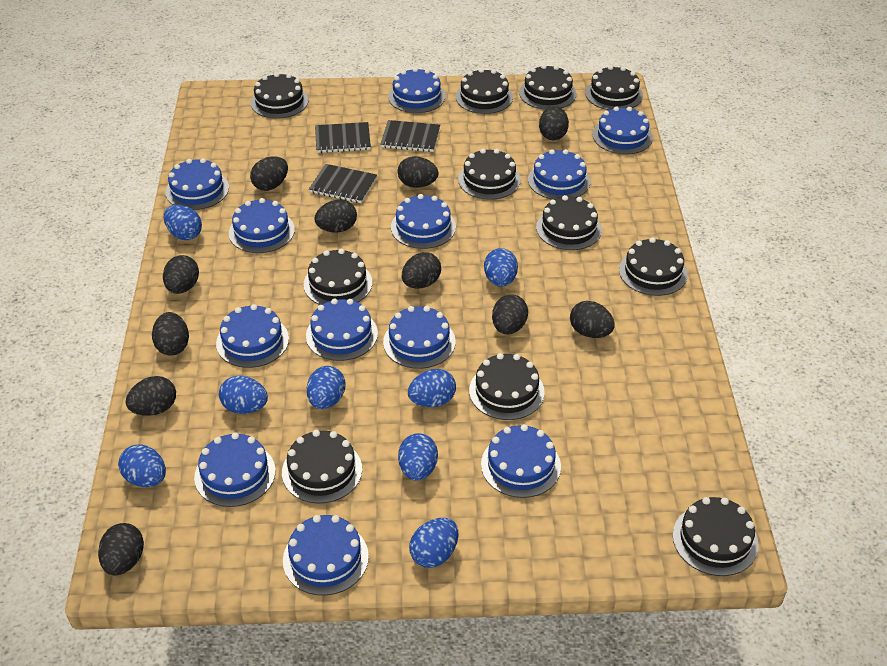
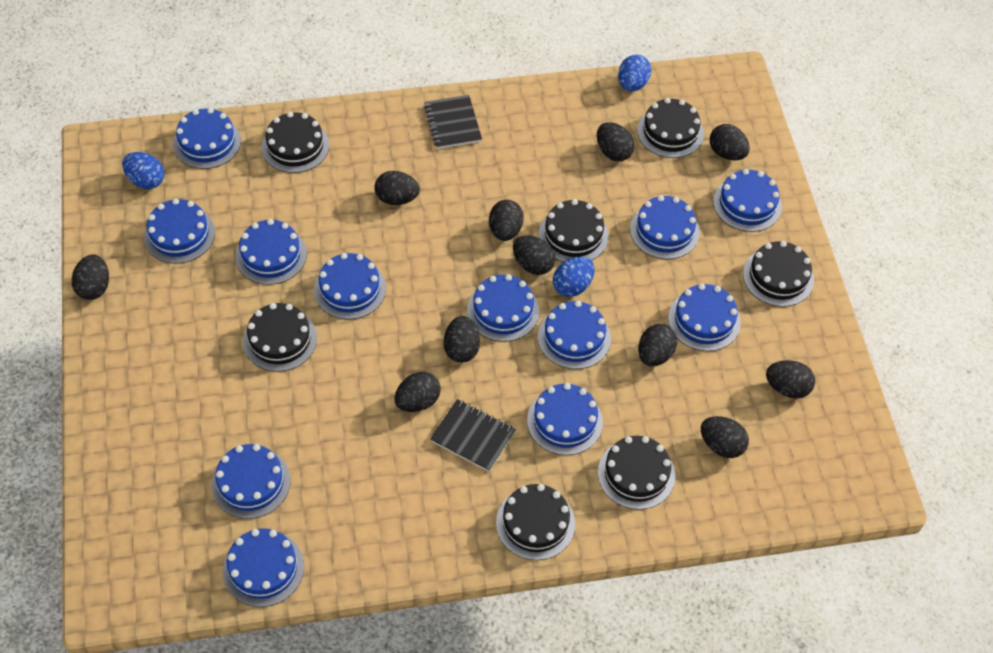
black cake: 11 -> 7
black notebook: 3 -> 2
blue egg: 8 -> 3

